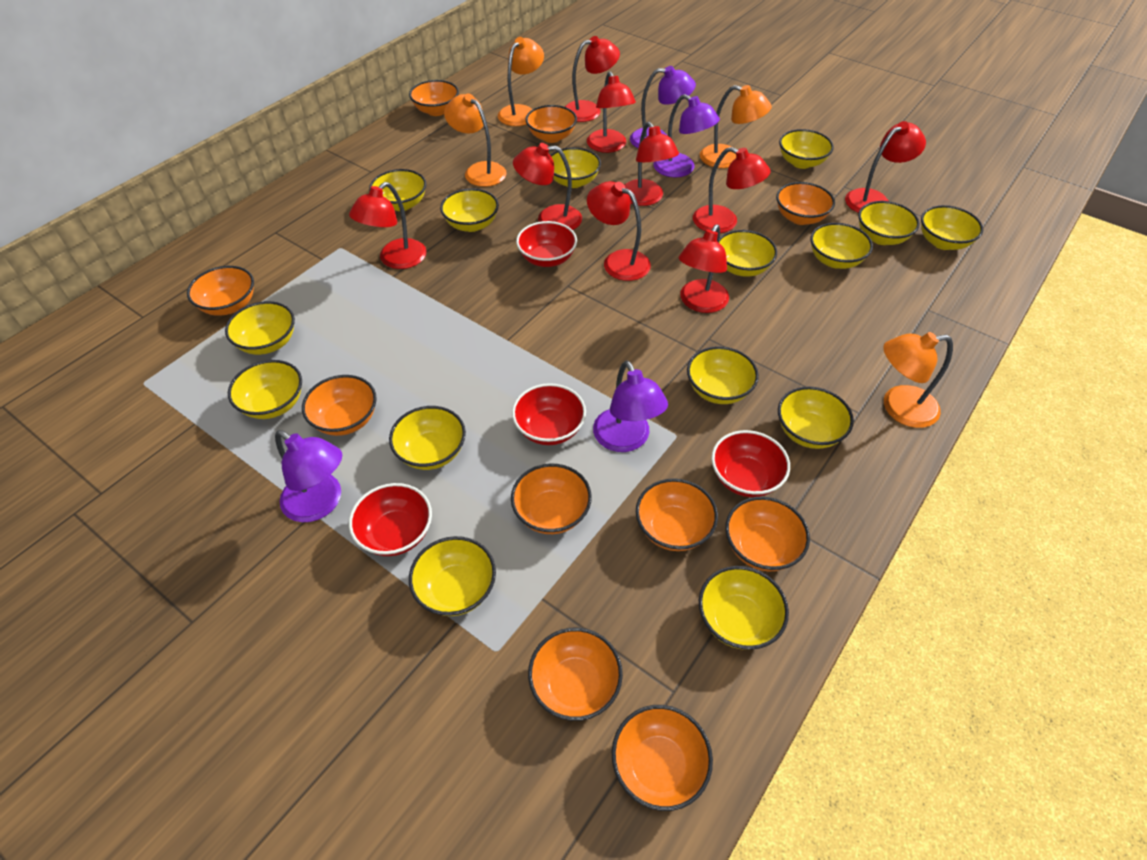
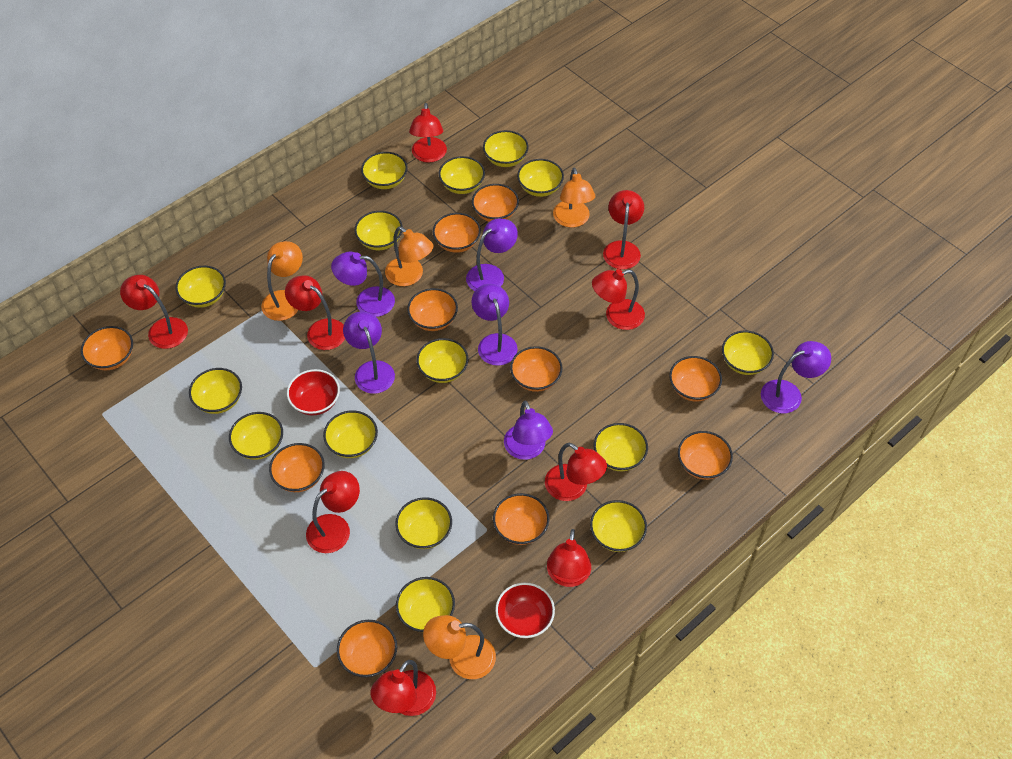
purple lamp: 4 -> 6
red bowl: 4 -> 2

